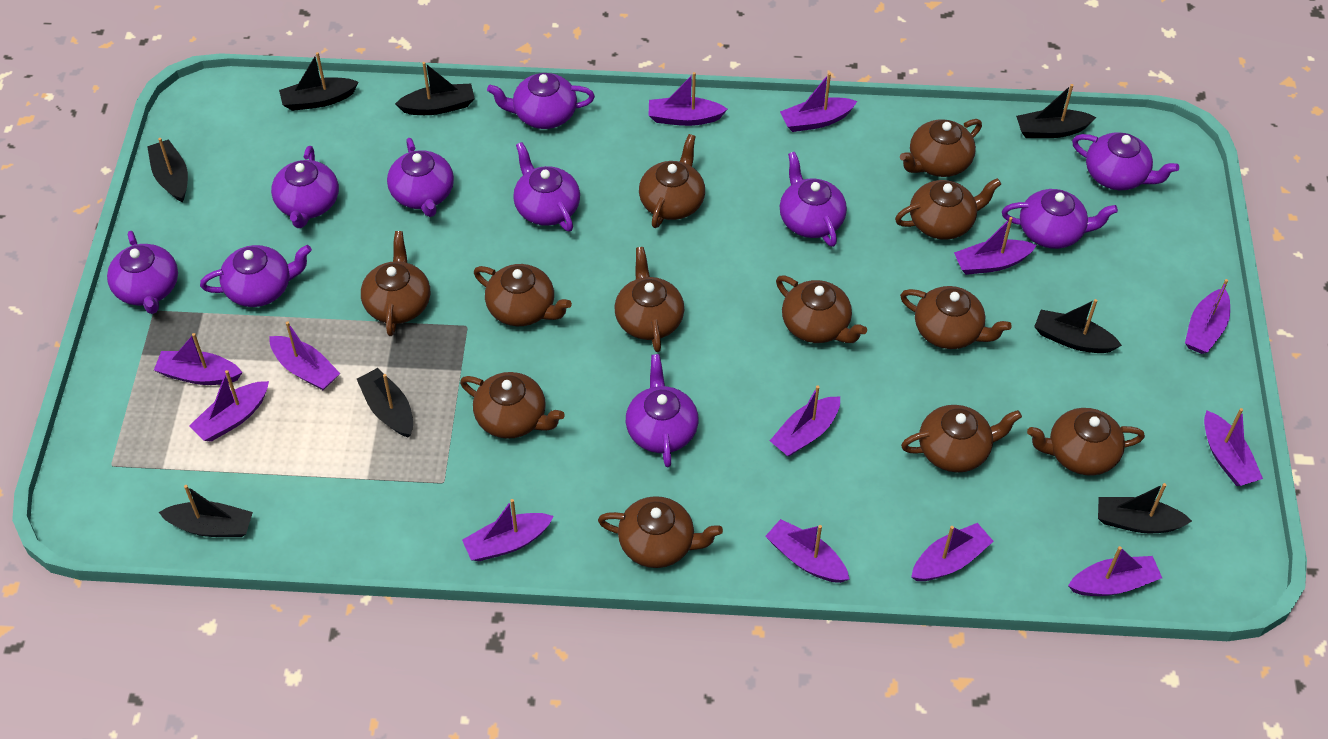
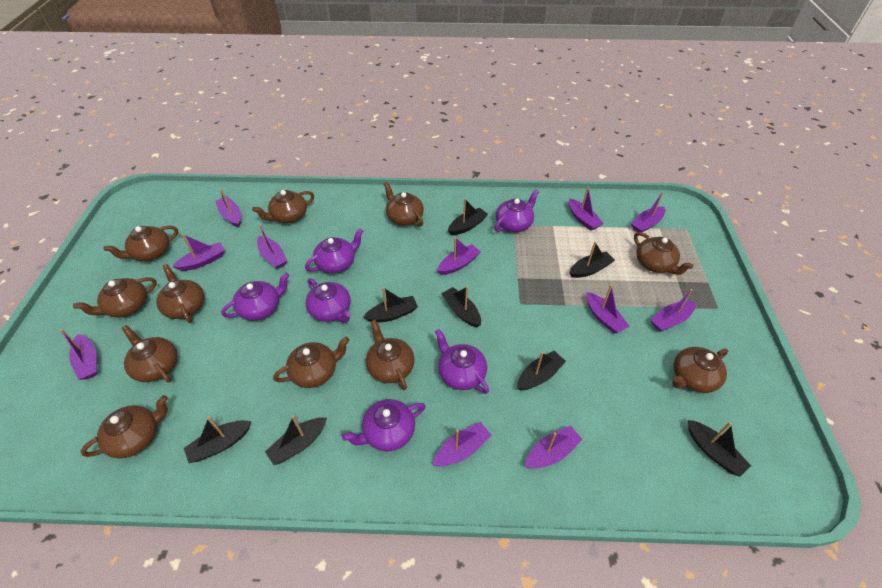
brown teapot: 12 -> 11
purple boat: 13 -> 11
purple teapot: 10 -> 6

